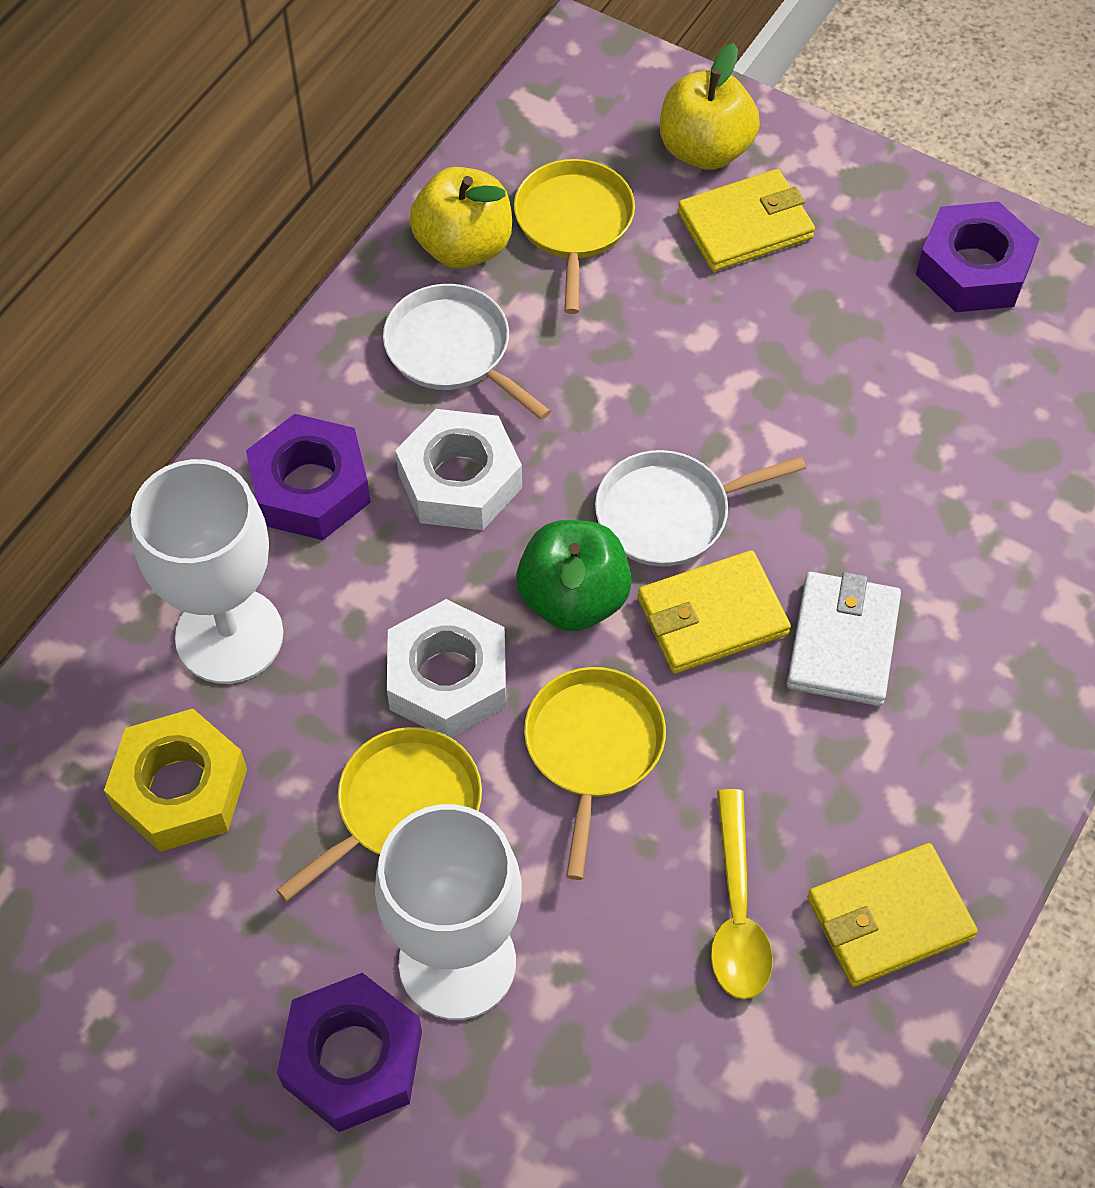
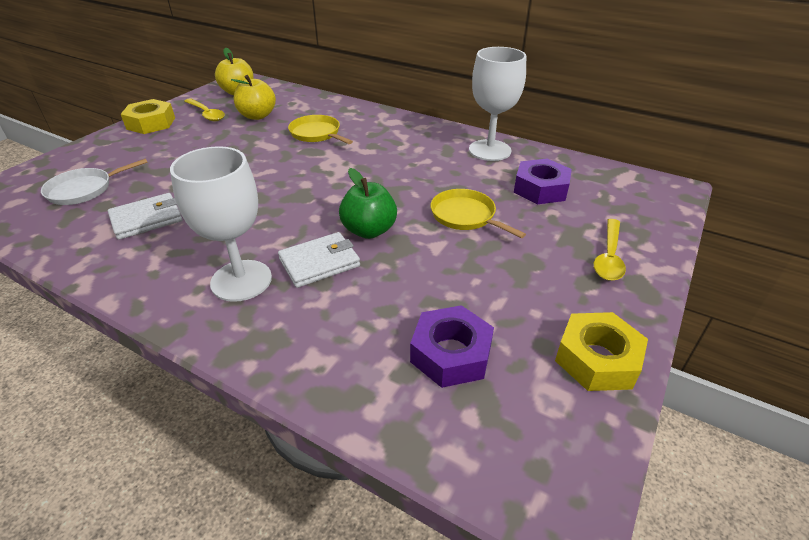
purple nut: 3 -> 2
white nut: 2 -> 0
white pan: 2 -> 1
white wallet: 1 -> 2
yellow nut: 1 -> 2
yellow pan: 3 -> 2
yellow spoon: 1 -> 2
yellow wallet: 3 -> 0

